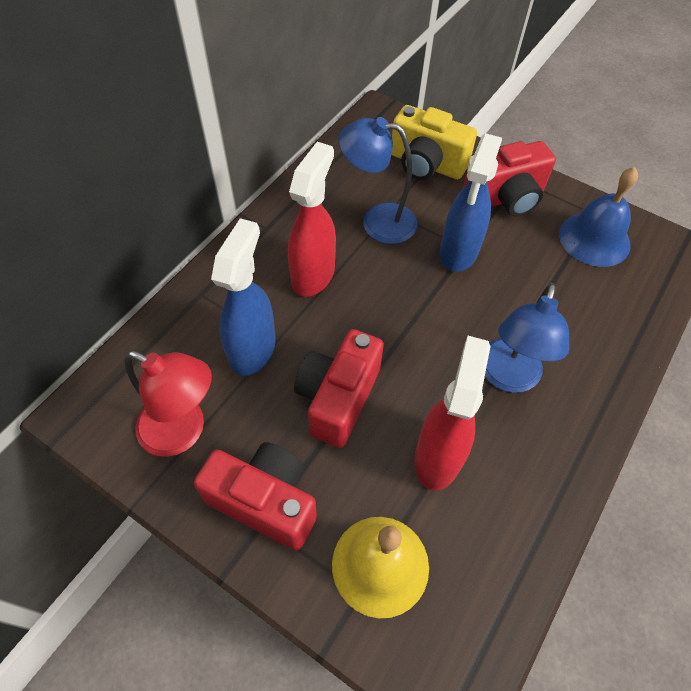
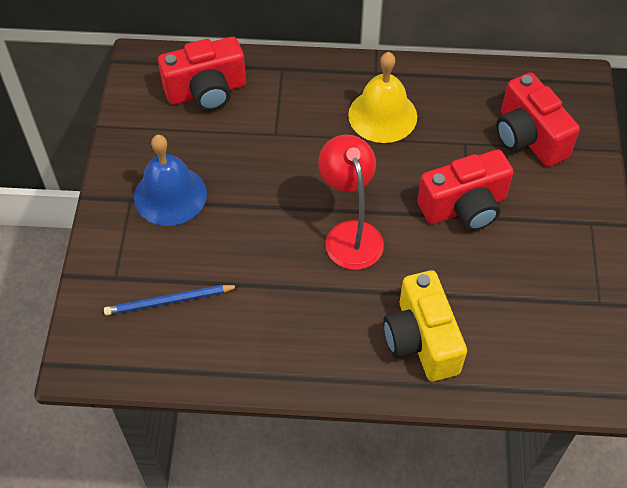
blue lamp: 2 -> 0
blue pencil: 0 -> 1
blue spray bottle: 2 -> 0
red spray bottle: 2 -> 0

